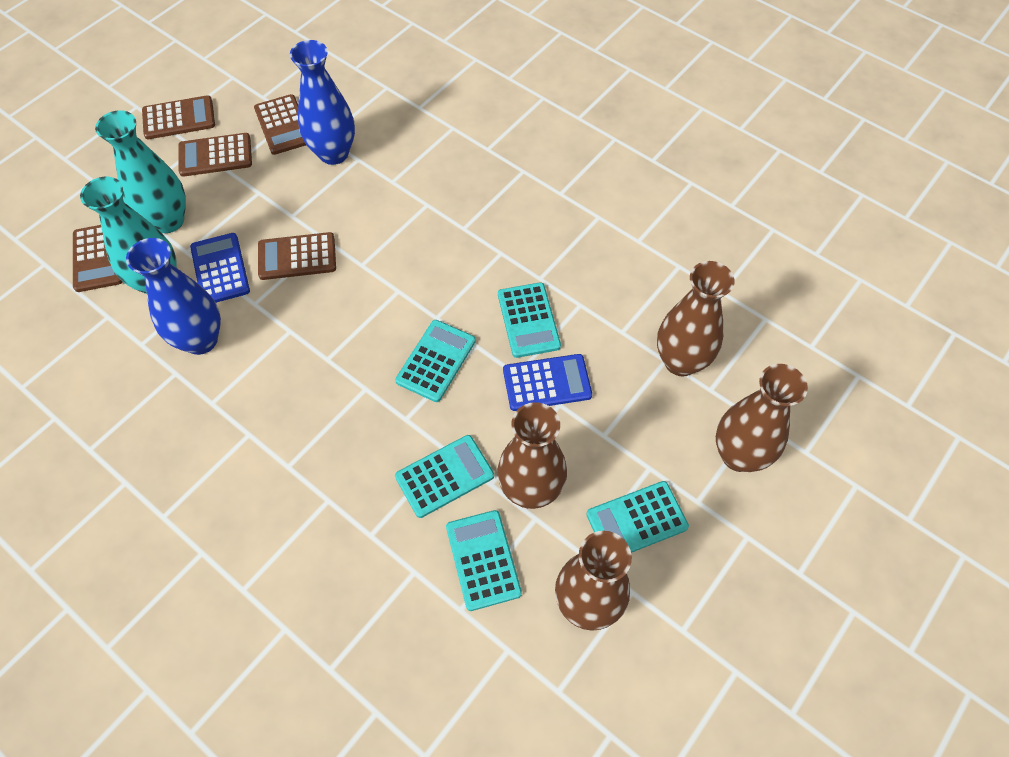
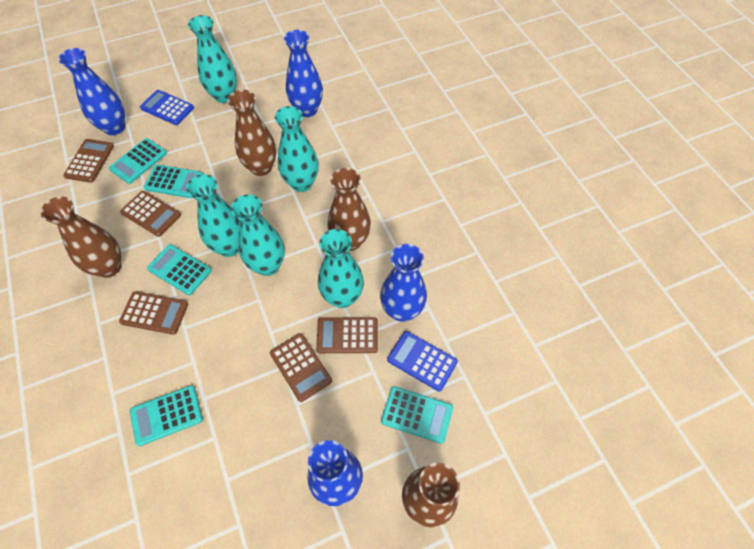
blue vase: 2 -> 4
turquoise vase: 2 -> 5

